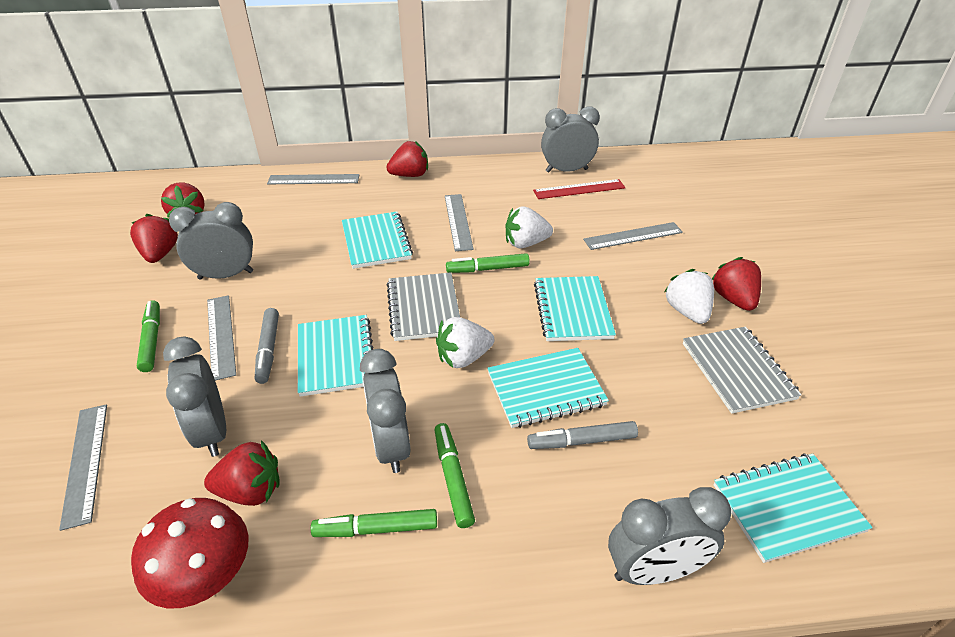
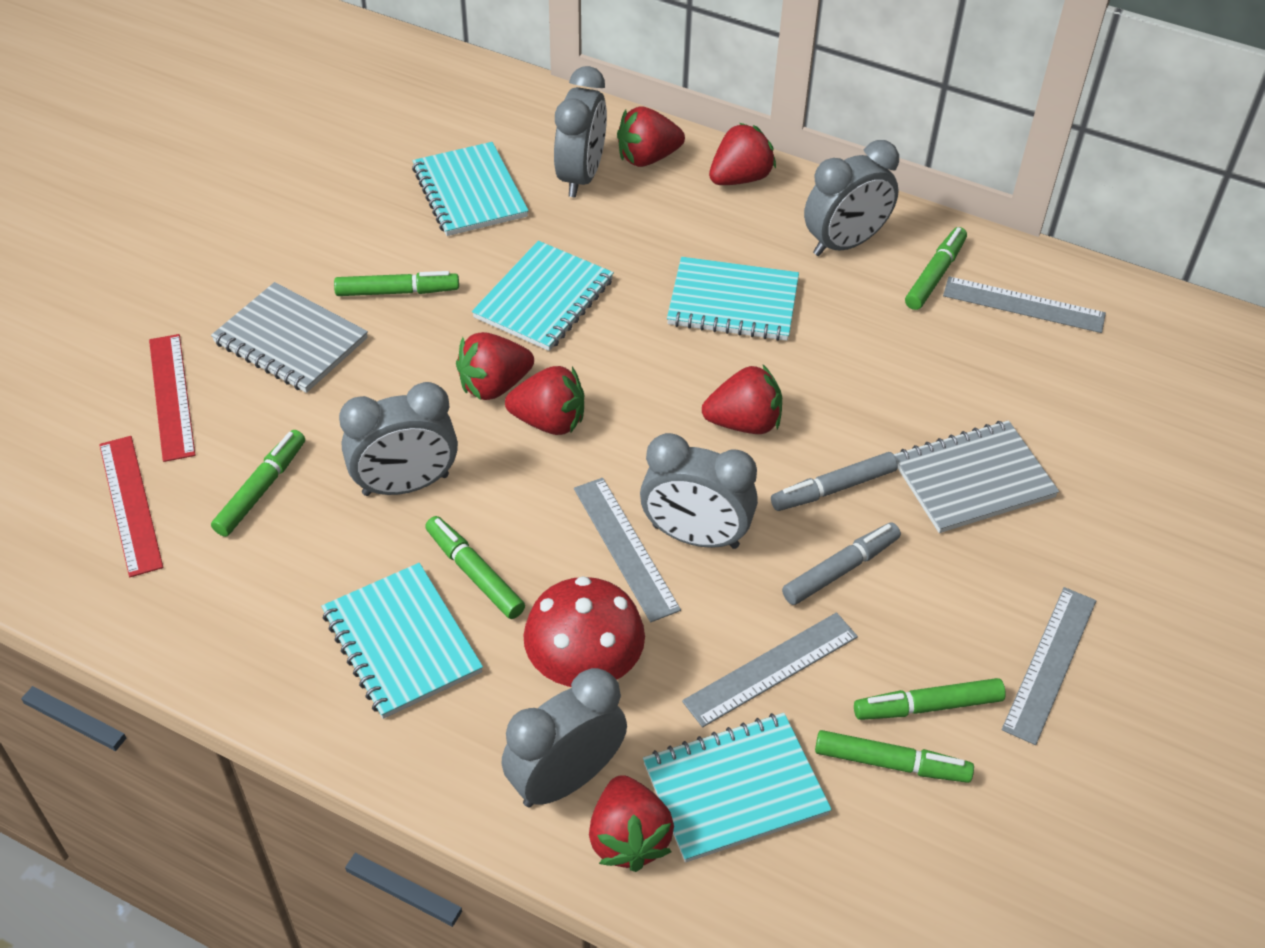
green marker: 4 -> 6
grey ruler: 5 -> 4
red ruler: 1 -> 2
red strawberry: 5 -> 6
white strawberry: 3 -> 0

